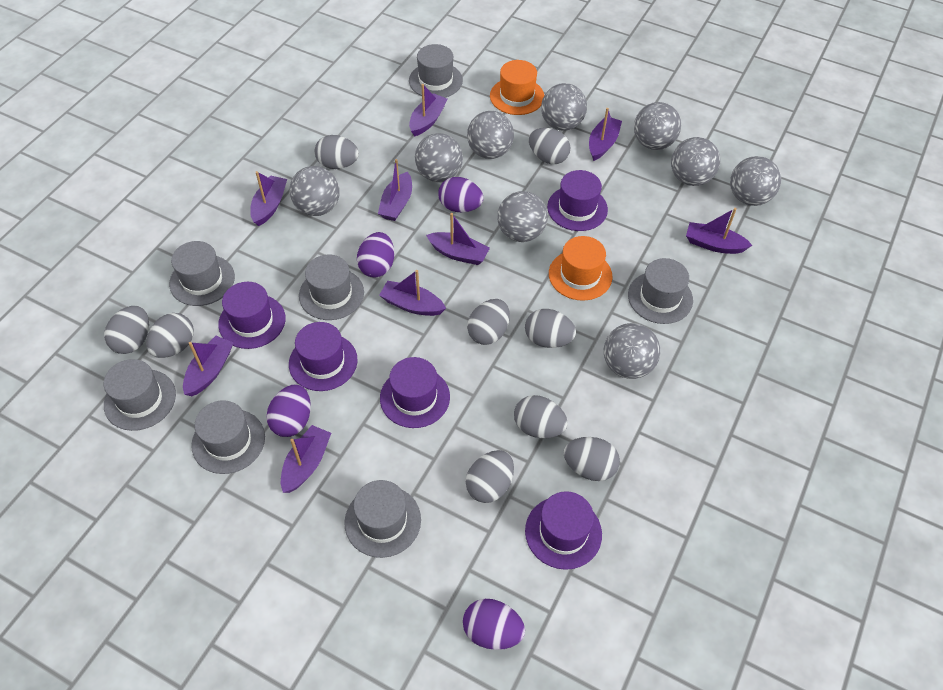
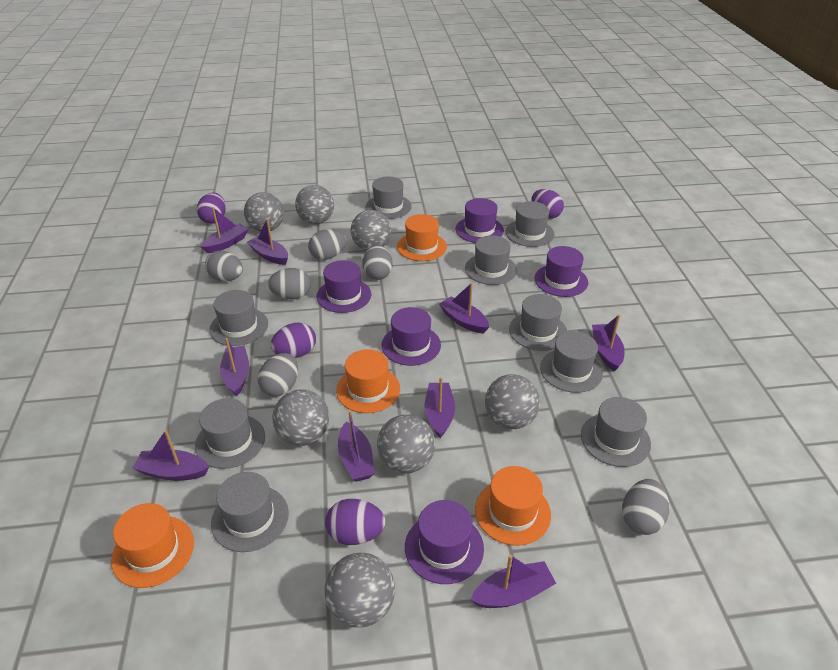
grey ball: 9 -> 7
grey egg: 9 -> 6
grey hat: 7 -> 9
orange hat: 2 -> 4

